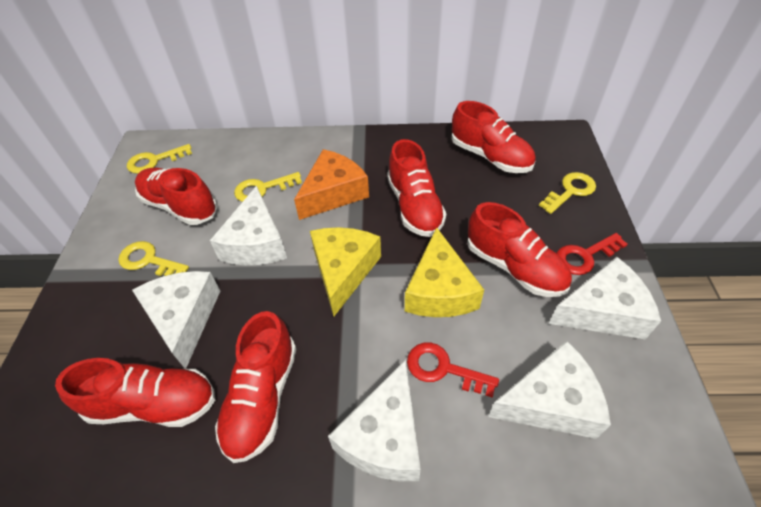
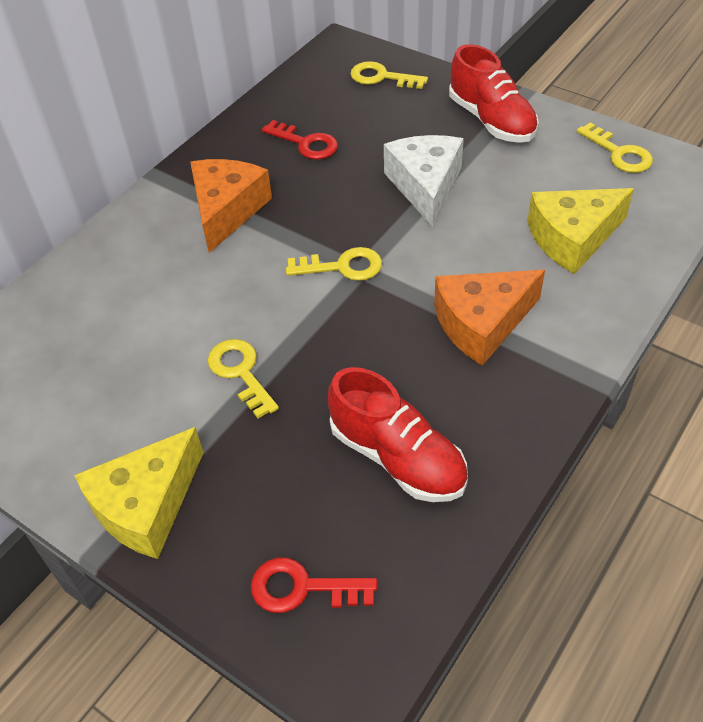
orange cheese: 1 -> 2
red shoe: 6 -> 2
white cheese: 5 -> 1

